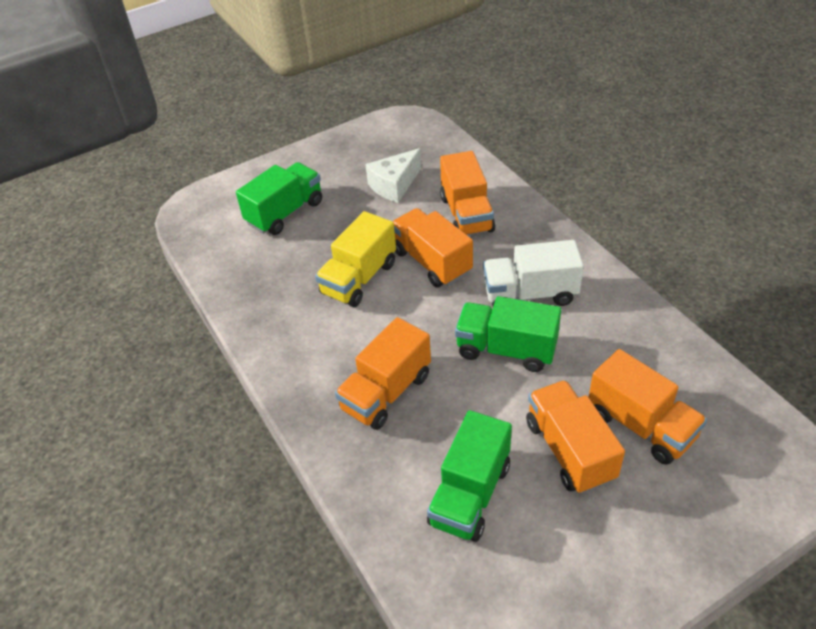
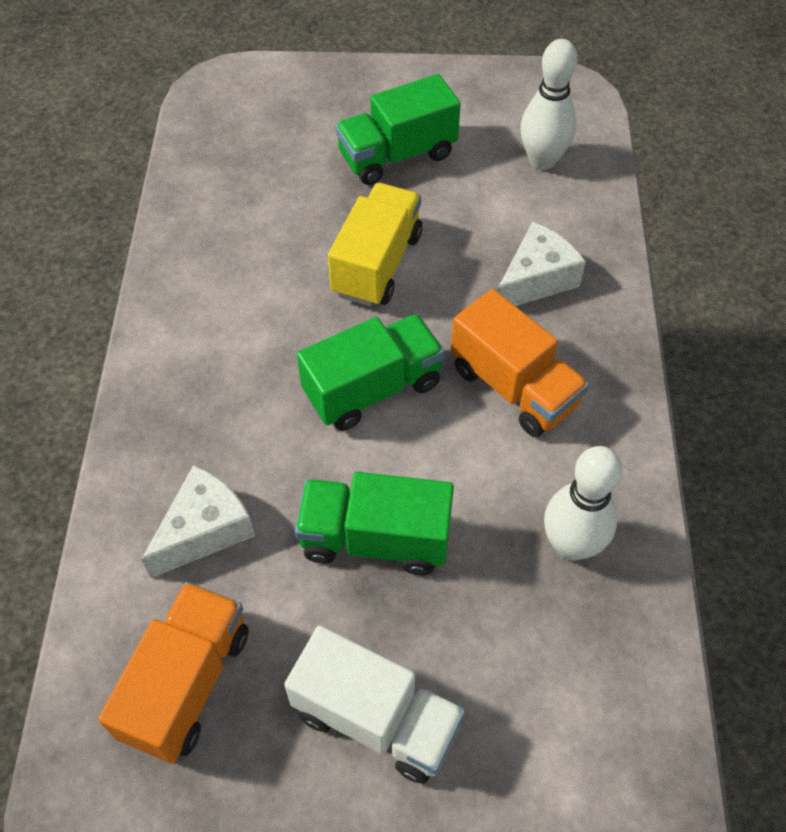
orange truck: 5 -> 2
white bowling pin: 0 -> 2
white cheese: 1 -> 2

